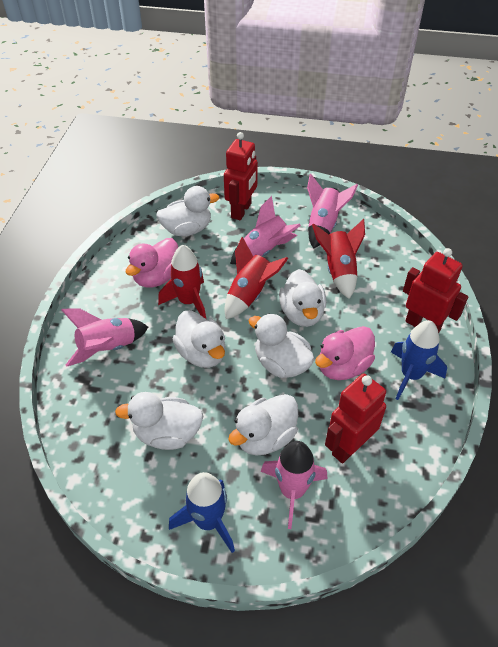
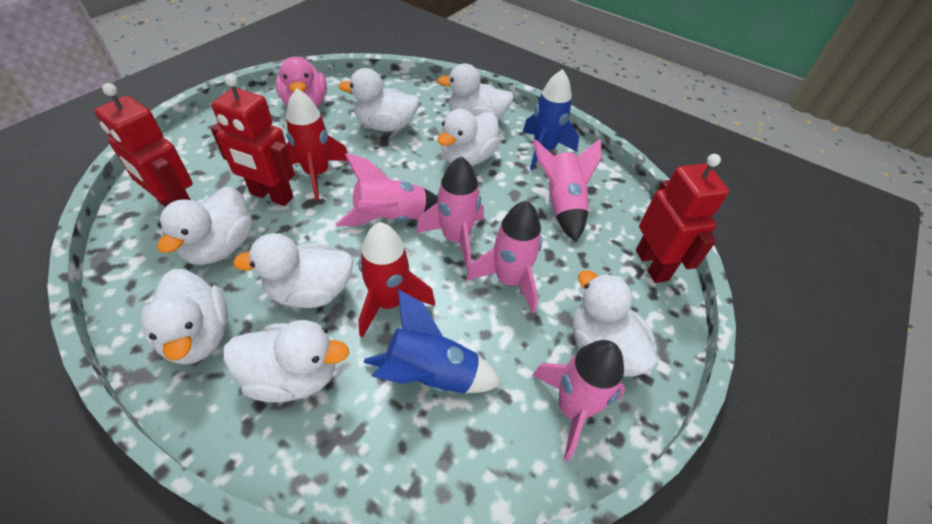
pink duck: 2 -> 1
pink rocket: 4 -> 5
red rocket: 3 -> 2
white duck: 6 -> 8

